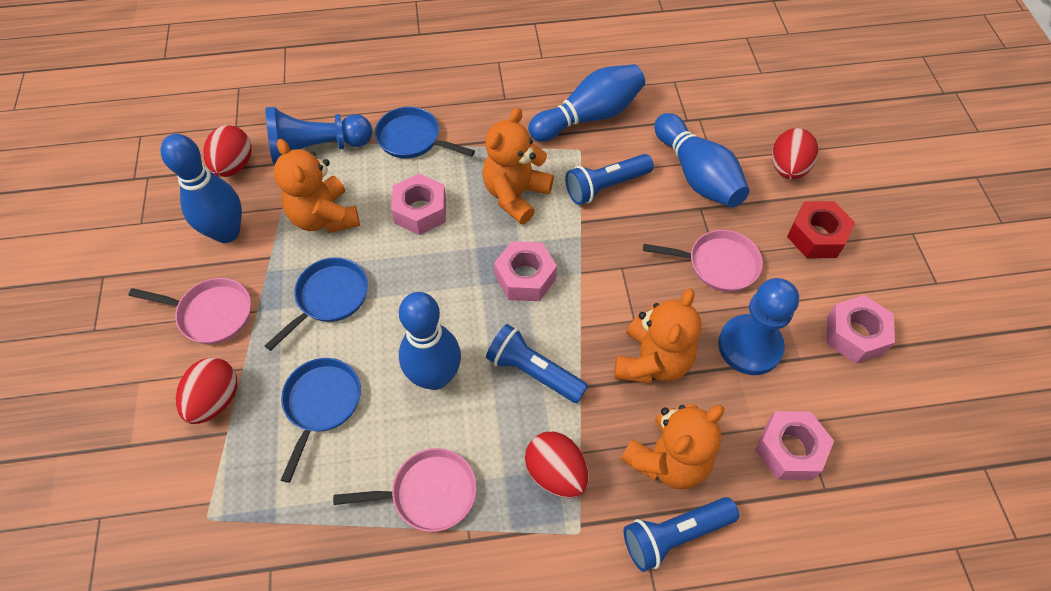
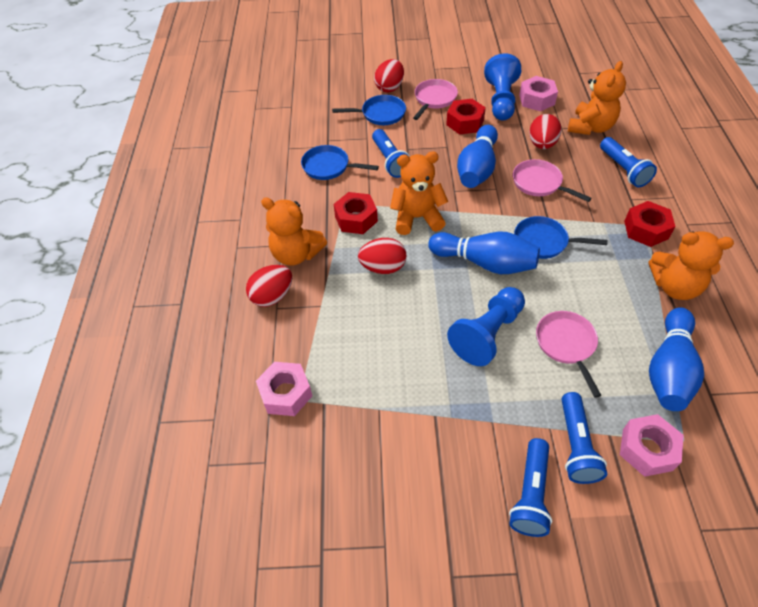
blue bowling pin: 4 -> 3
blue flashlight: 3 -> 4
pink nut: 4 -> 3
red nut: 1 -> 3

